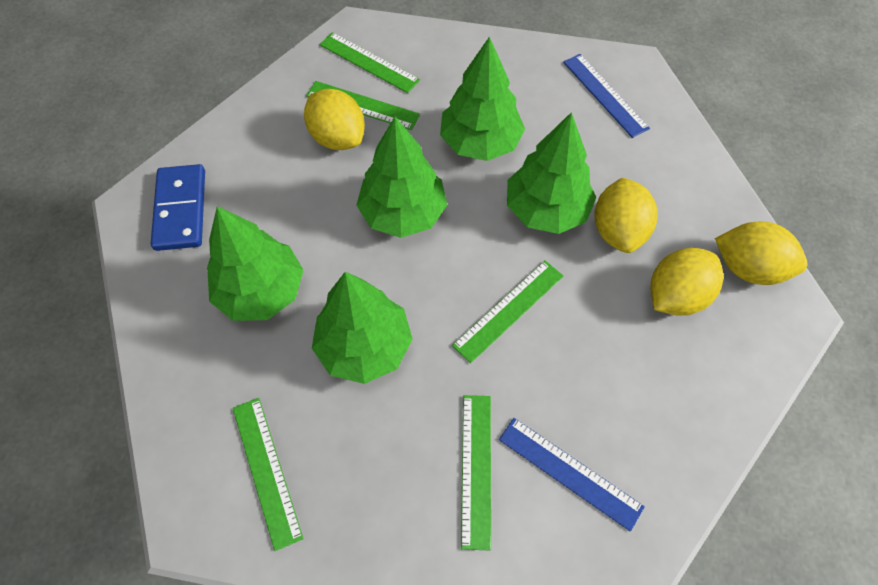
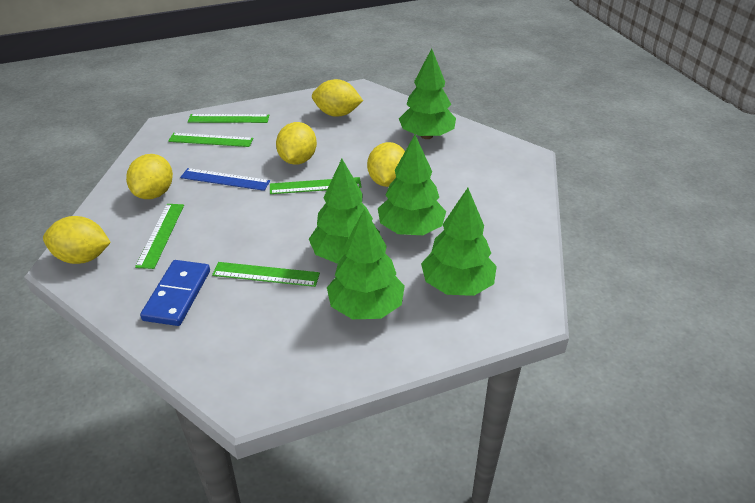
blue ruler: 2 -> 1
yellow lemon: 4 -> 5

